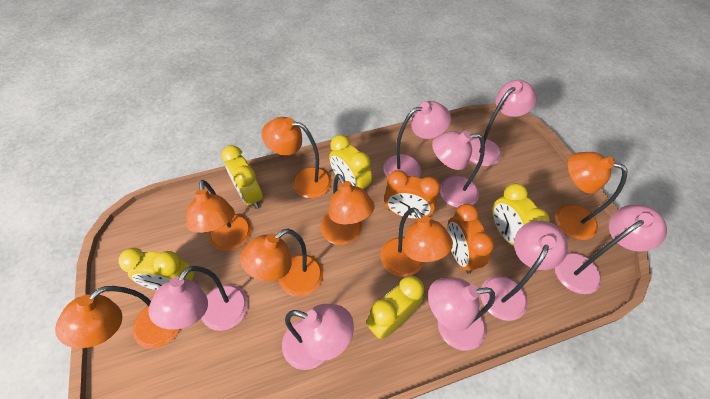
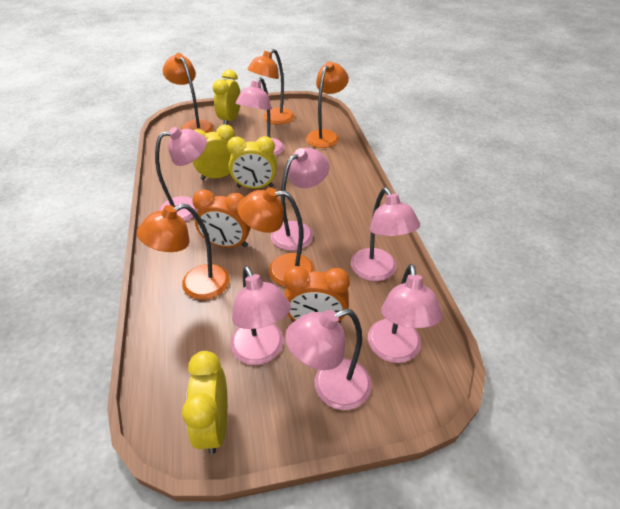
orange lamp: 7 -> 5
pink lamp: 8 -> 7
yellow clock: 5 -> 4

